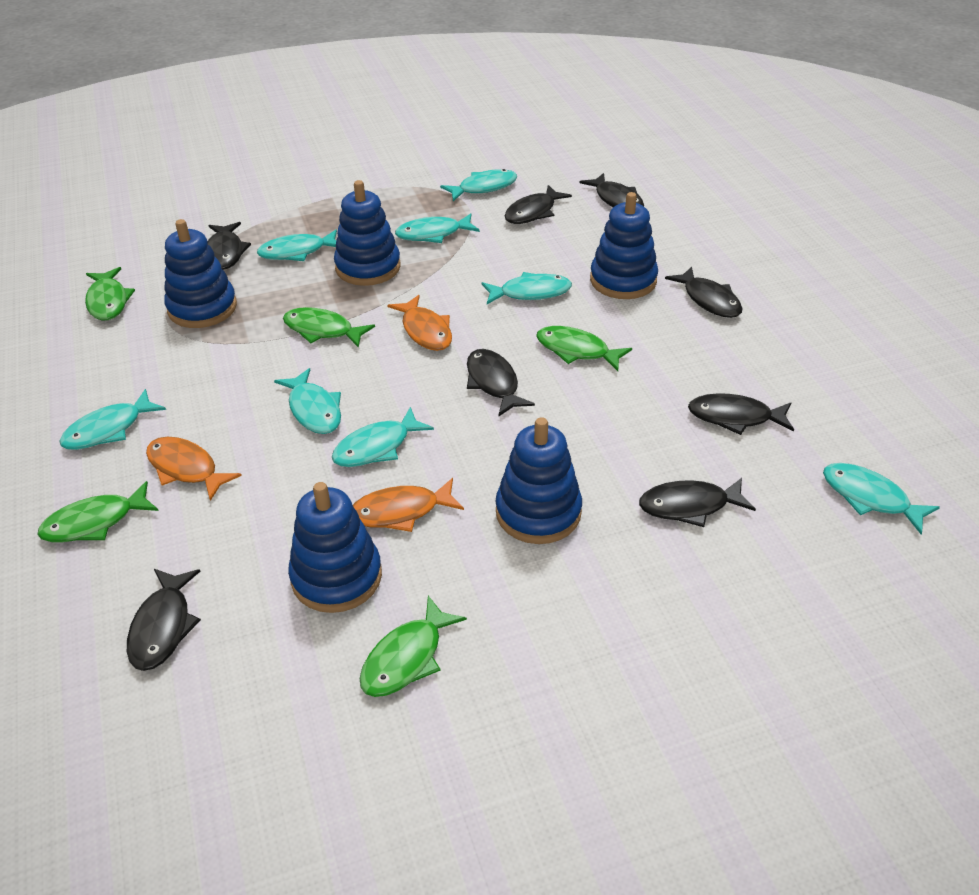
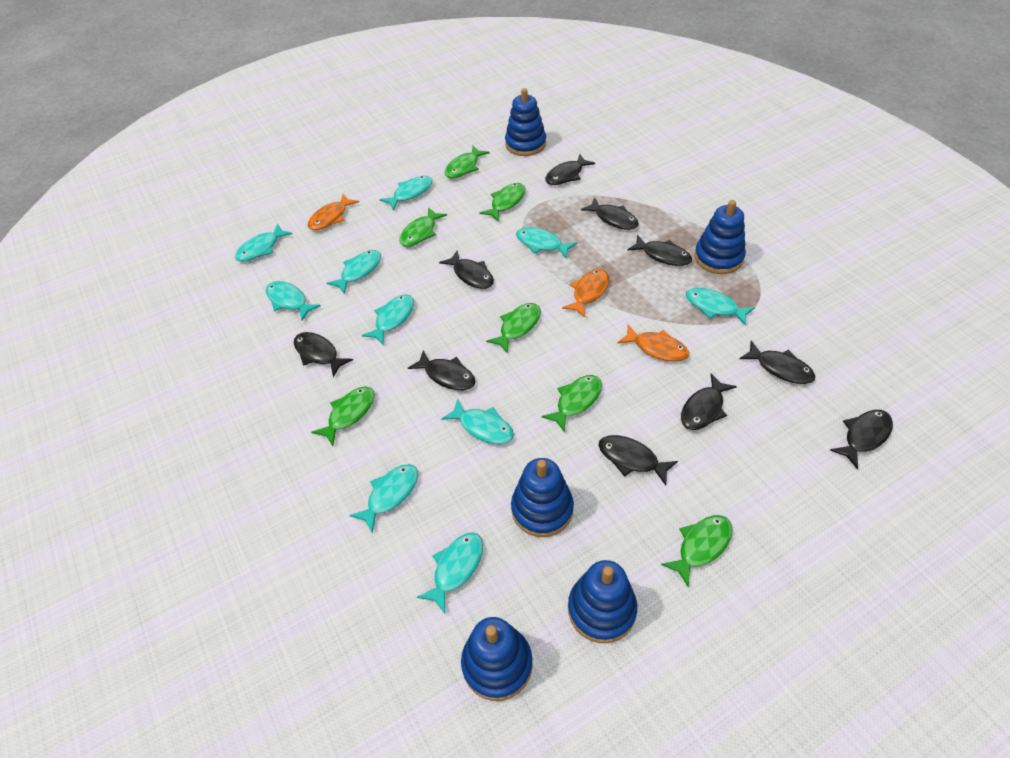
black fish: 8 -> 10
green fish: 5 -> 7
turquoise fish: 8 -> 10

